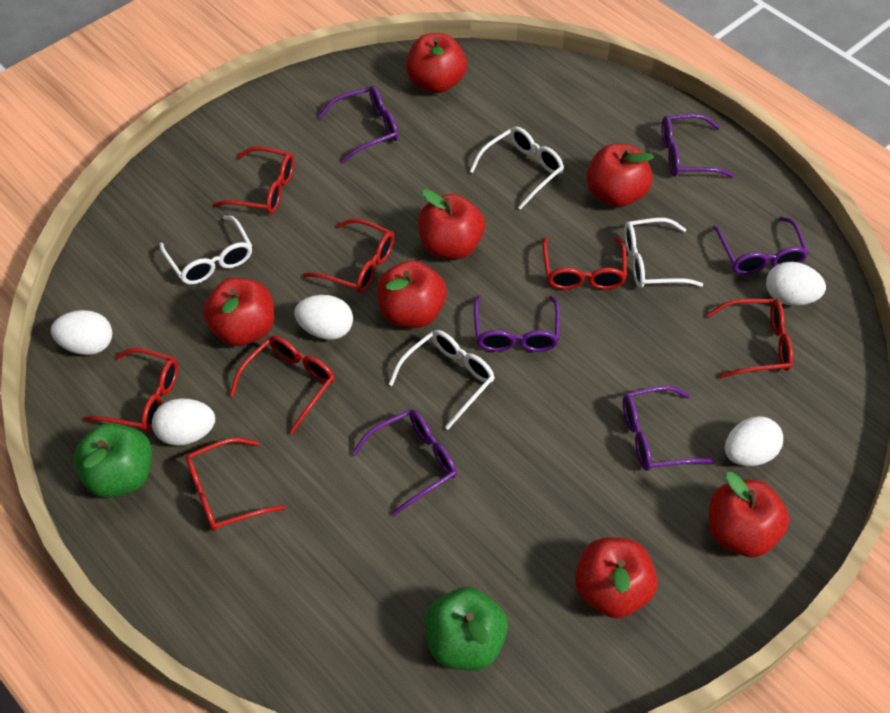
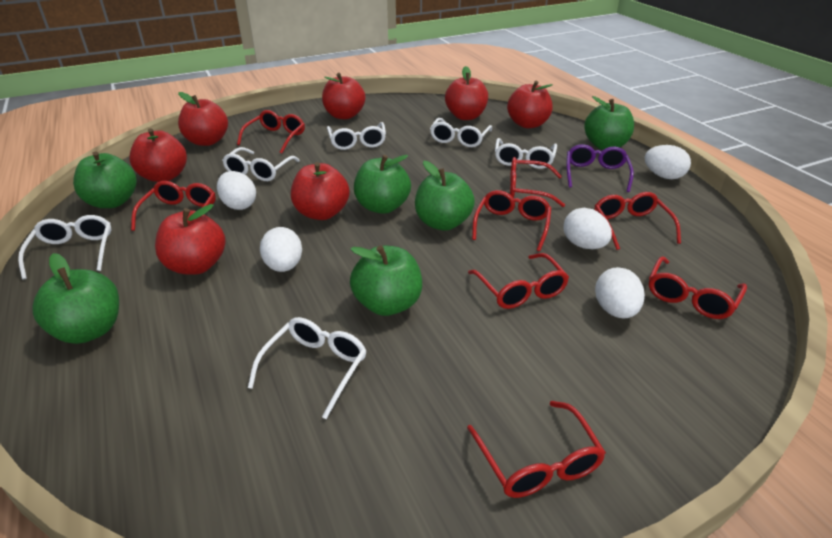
green apple: 2 -> 6
purple glasses: 6 -> 1
red glasses: 7 -> 8
white glasses: 4 -> 6

